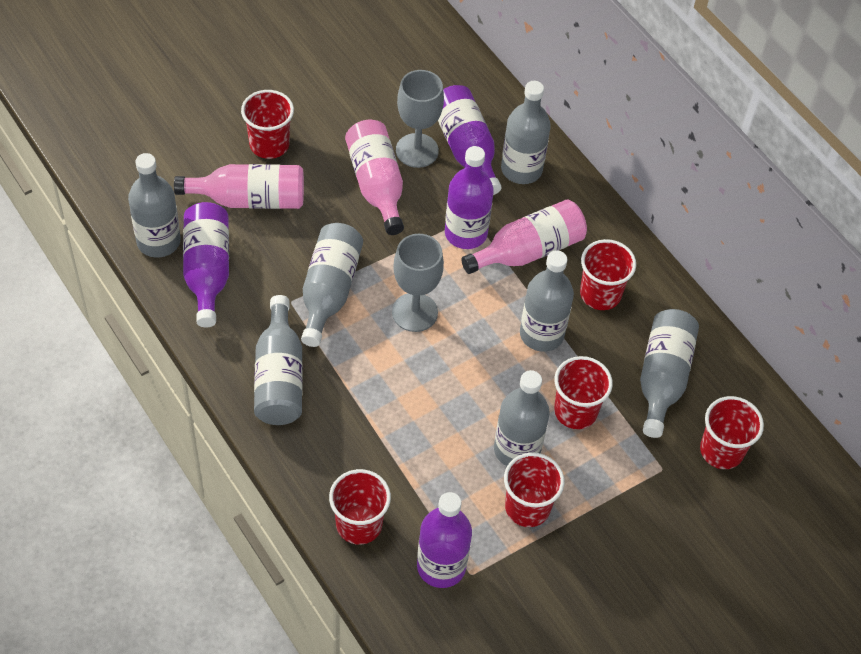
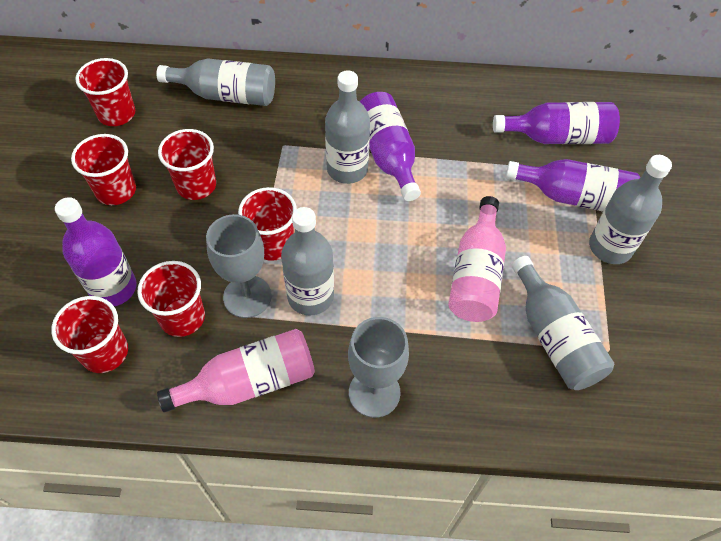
grey bottle: 7 -> 5
pink bottle: 3 -> 2

